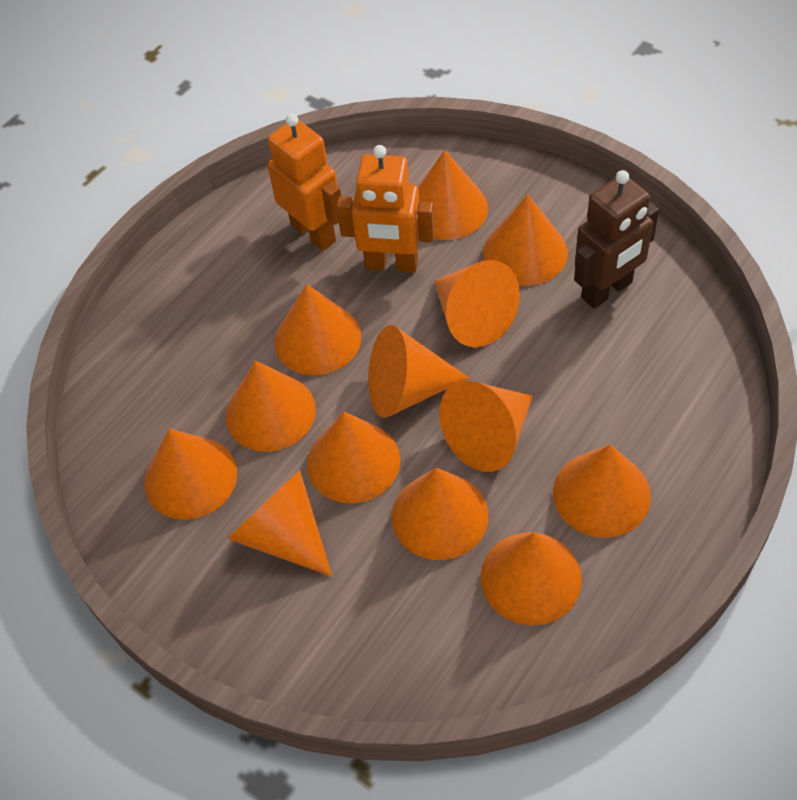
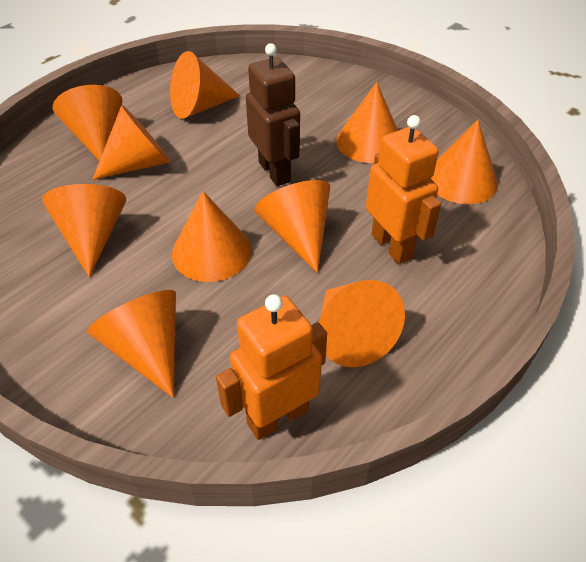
orange cone: 13 -> 10

